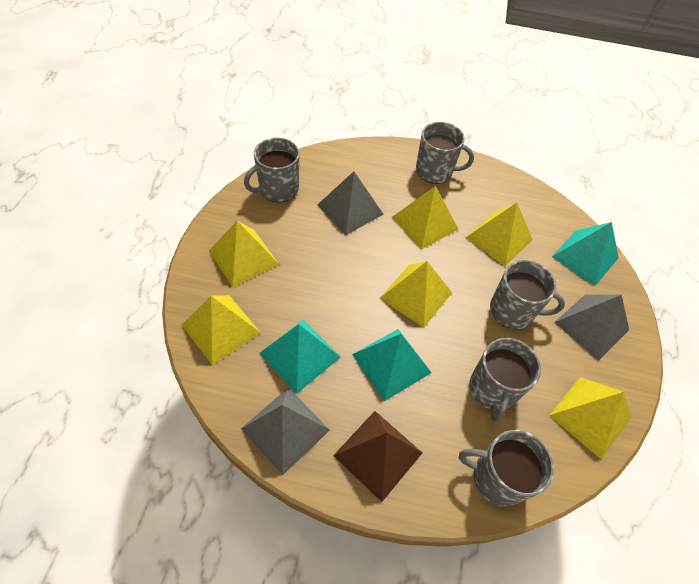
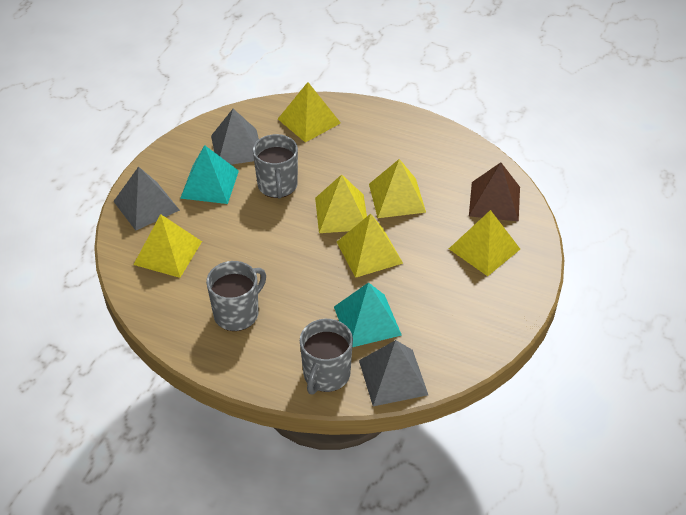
grey mug: 5 -> 3
turquoise pyramid: 3 -> 2

